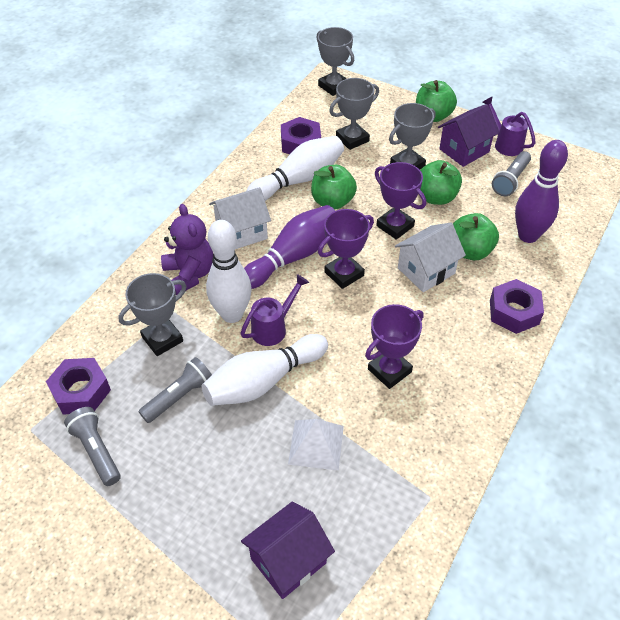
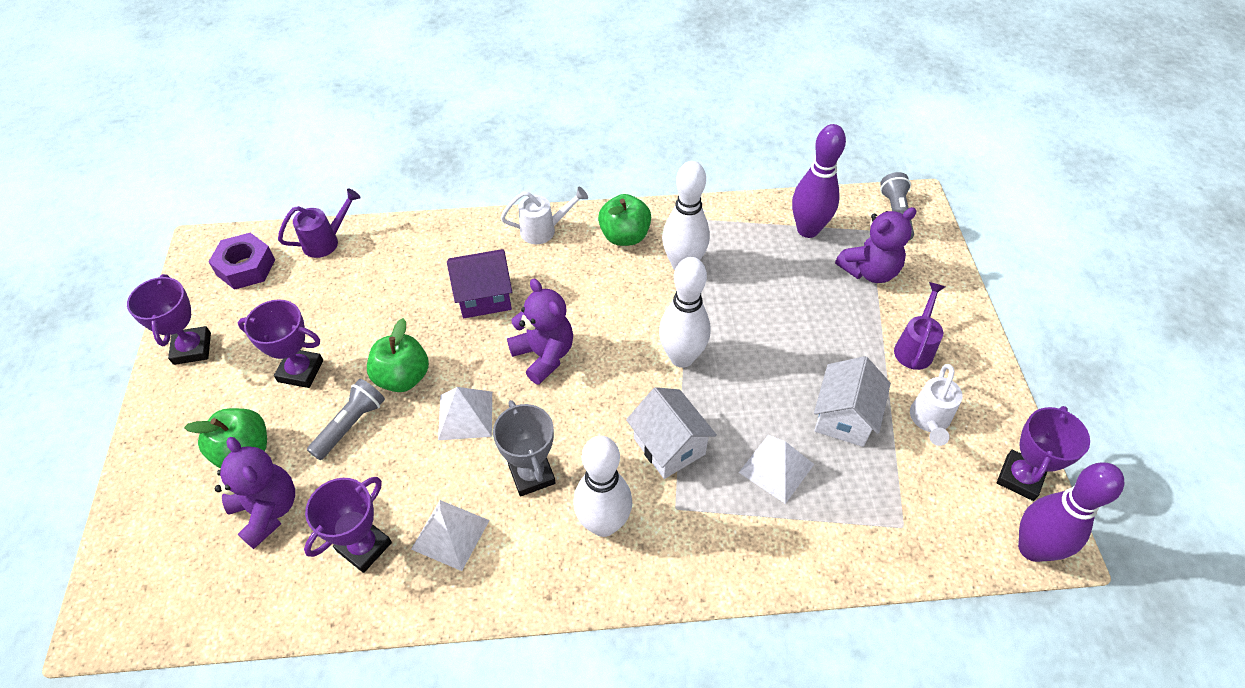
green apple: 4 -> 3
grey flashlight: 3 -> 2
grey trophy: 4 -> 1
purple house: 2 -> 1
purple nut: 3 -> 1
purple teddy bear: 1 -> 3
purple trophy: 3 -> 4
white pyramid: 1 -> 3
white watering can: 0 -> 2

